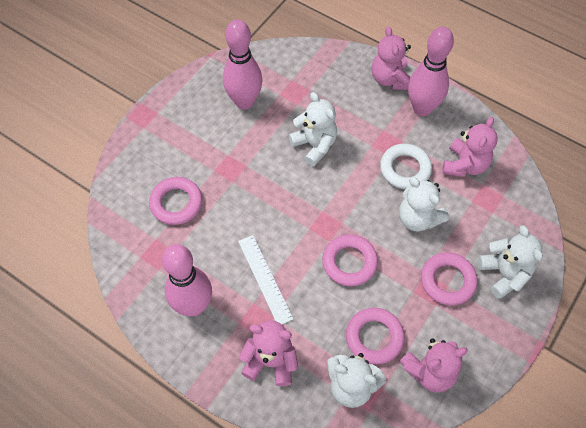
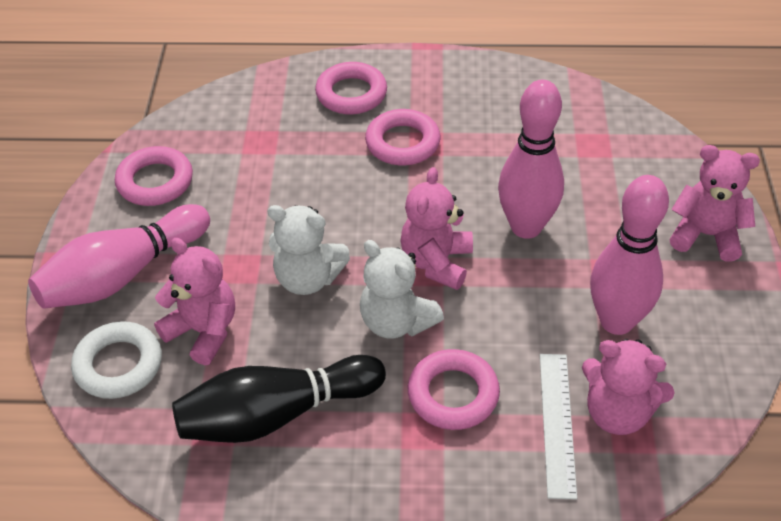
black bowling pin: 0 -> 1
white teddy bear: 4 -> 2

